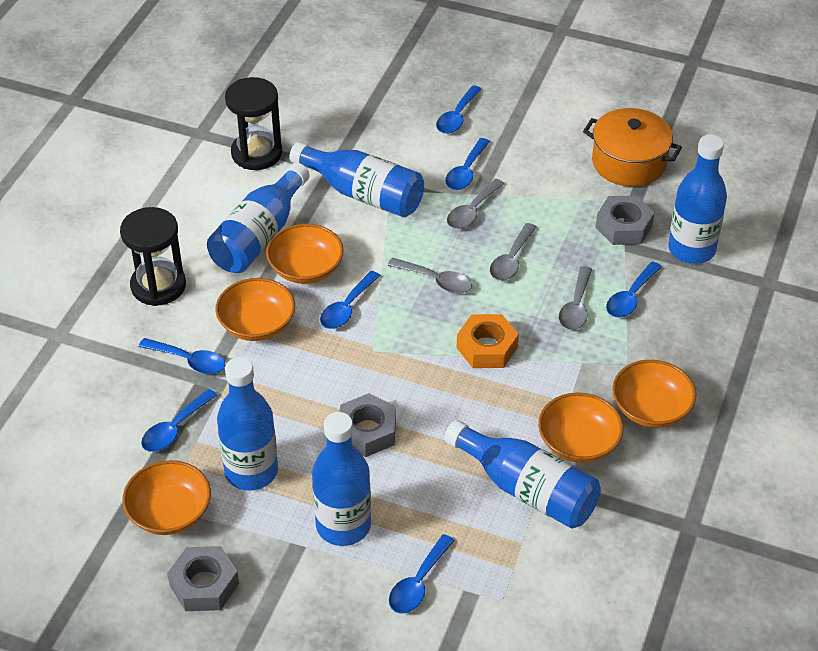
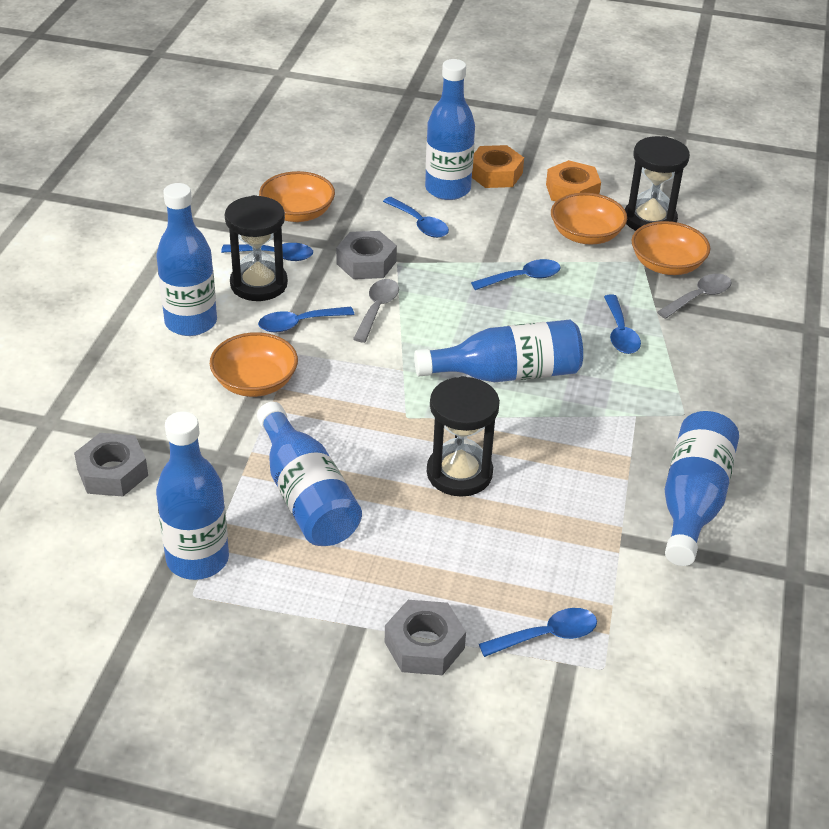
black hourglass: 2 -> 3
blue spoon: 7 -> 6
grey spoon: 4 -> 2
orange bowl: 5 -> 4
orange nut: 1 -> 2
orange pot: 1 -> 0

